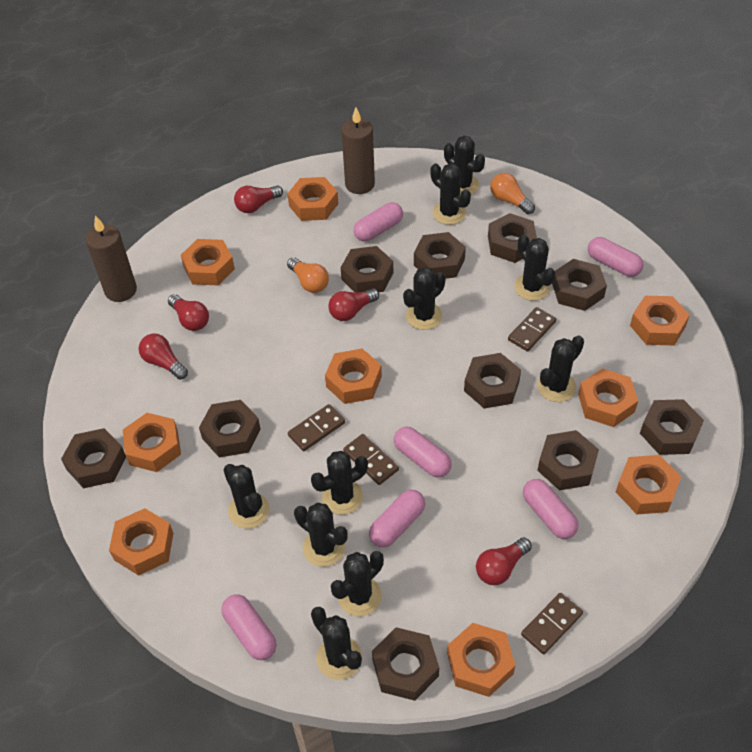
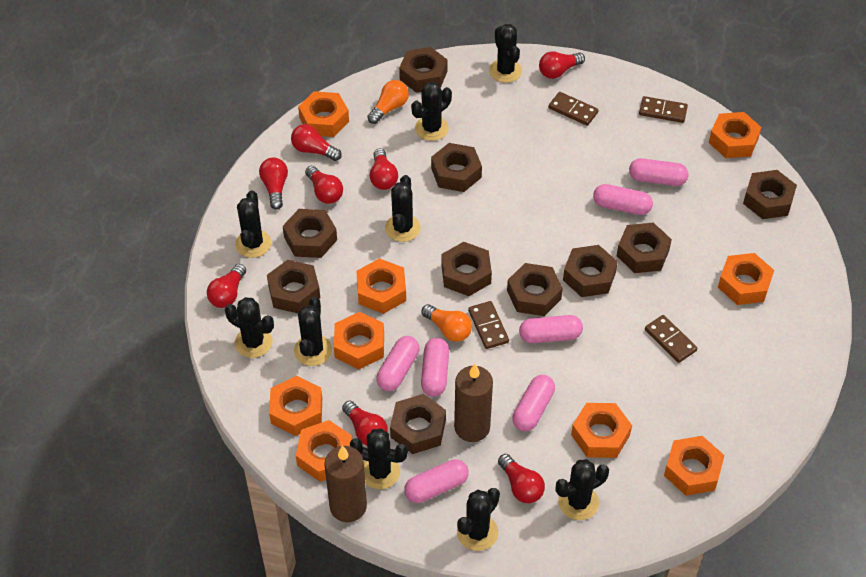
black cactus: 10 -> 9
pink capsule: 6 -> 7
red light bulb: 5 -> 8

